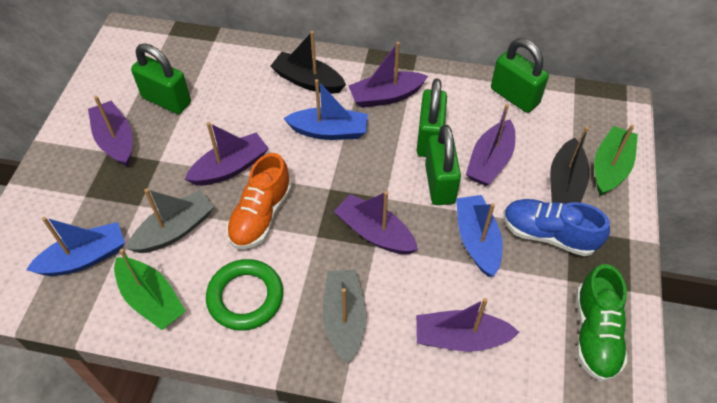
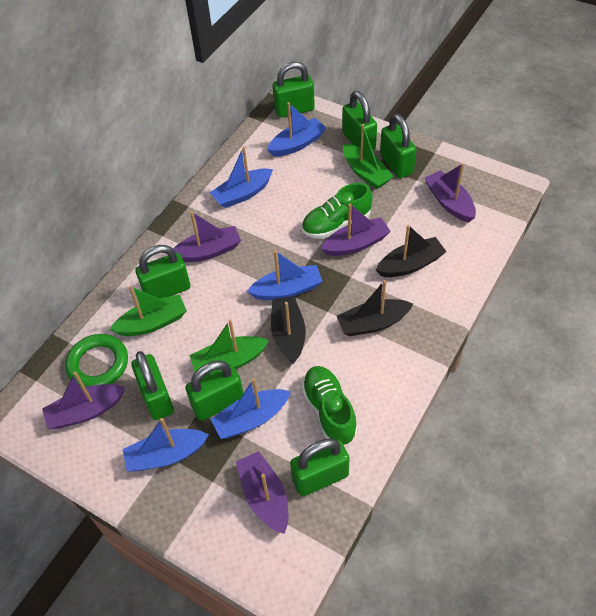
black boat: 2 -> 3
blue boat: 3 -> 5
blue shoe: 1 -> 0
green boat: 2 -> 3
green padlock: 4 -> 7
green shoe: 1 -> 2
grey boat: 2 -> 0
orange shoe: 1 -> 0
purple boat: 6 -> 5

